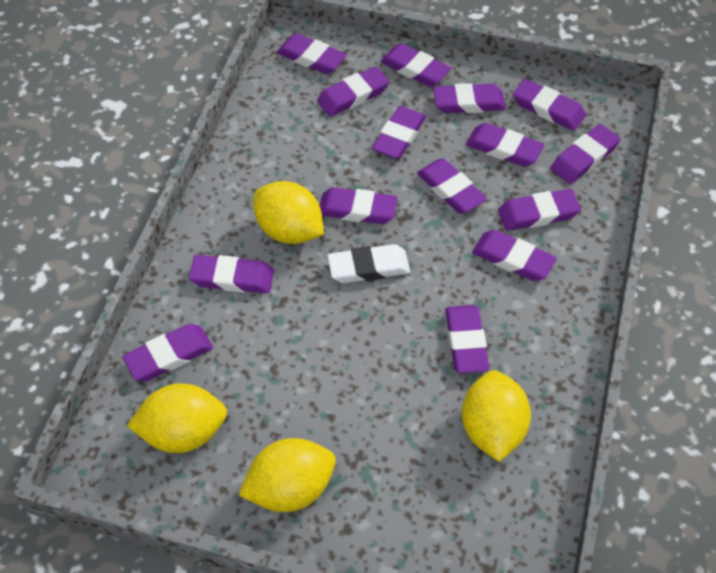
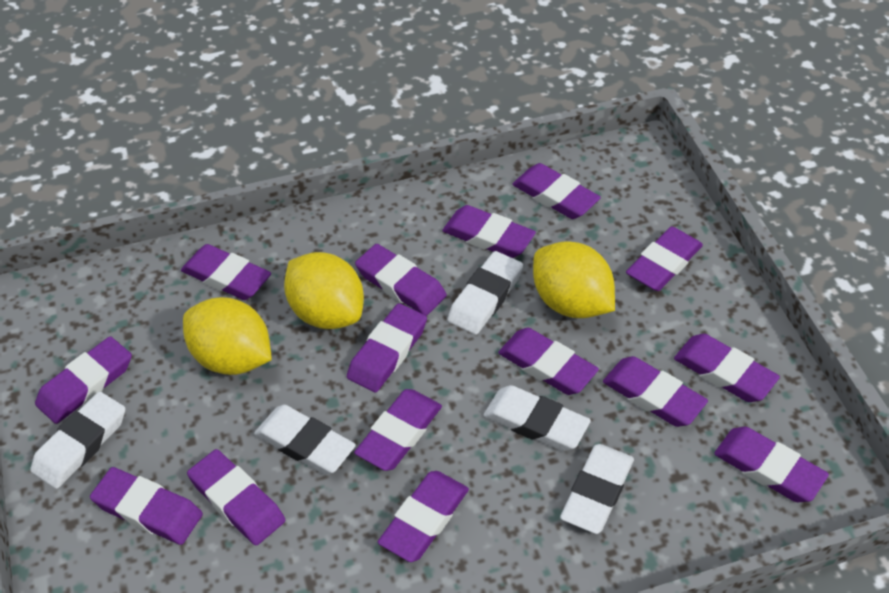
white eraser: 1 -> 5
yellow lemon: 4 -> 3

